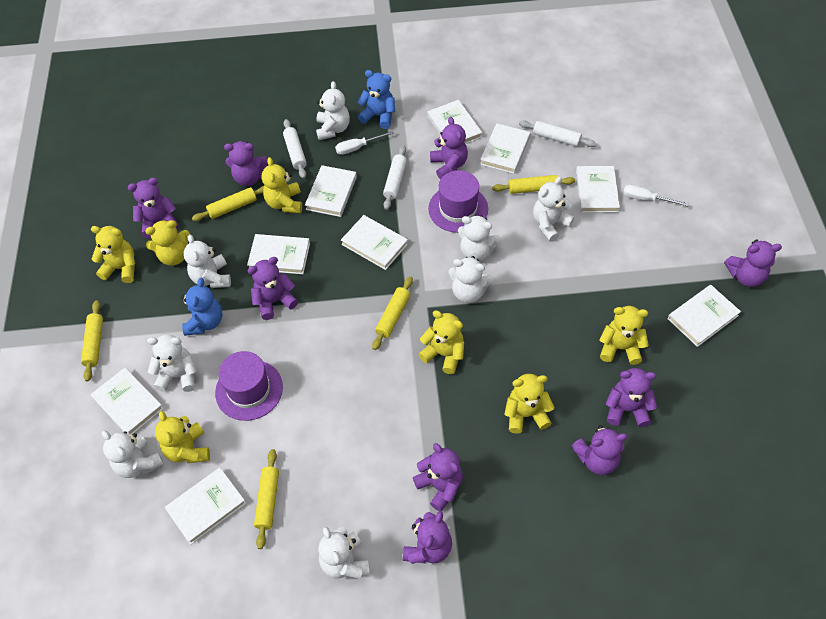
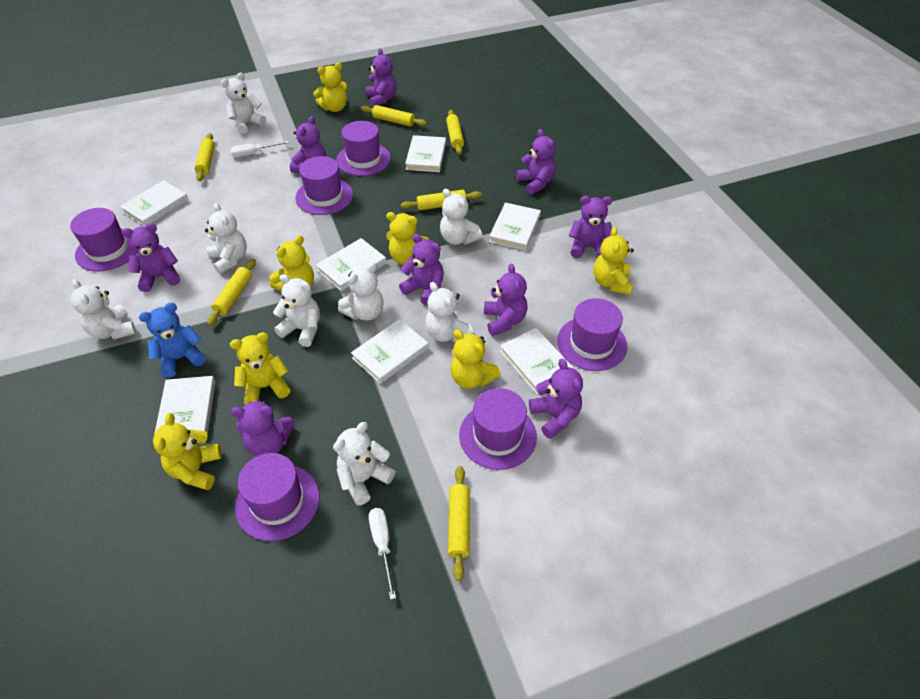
blue teddy bear: 2 -> 1
purple hat: 2 -> 6
white book: 9 -> 7
white rolling pin: 3 -> 0
yellow rolling pin: 5 -> 6

